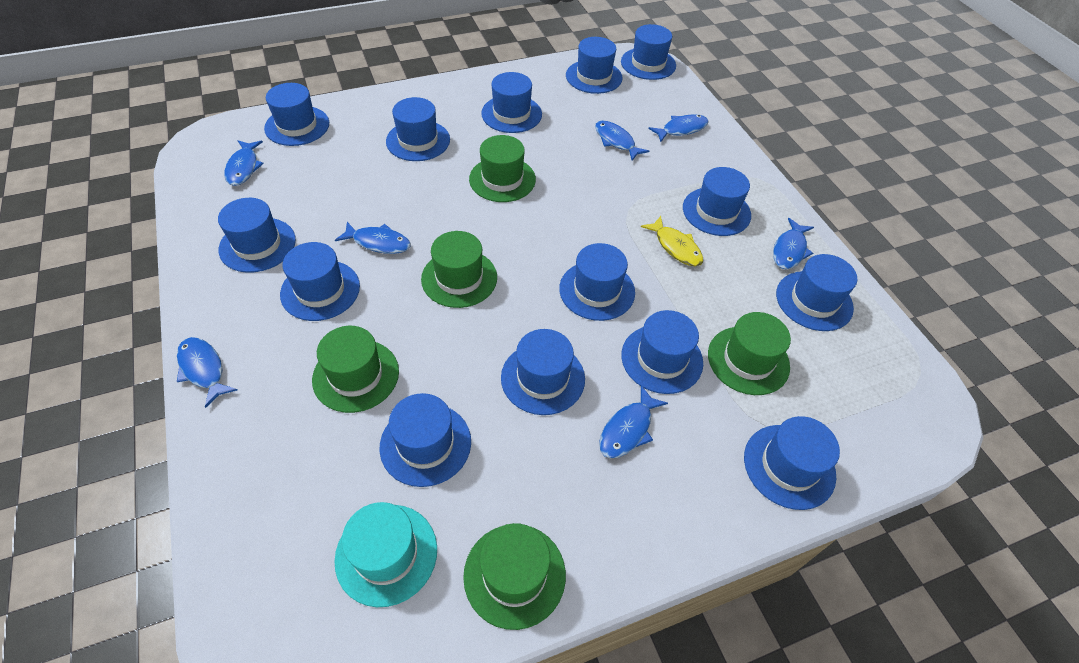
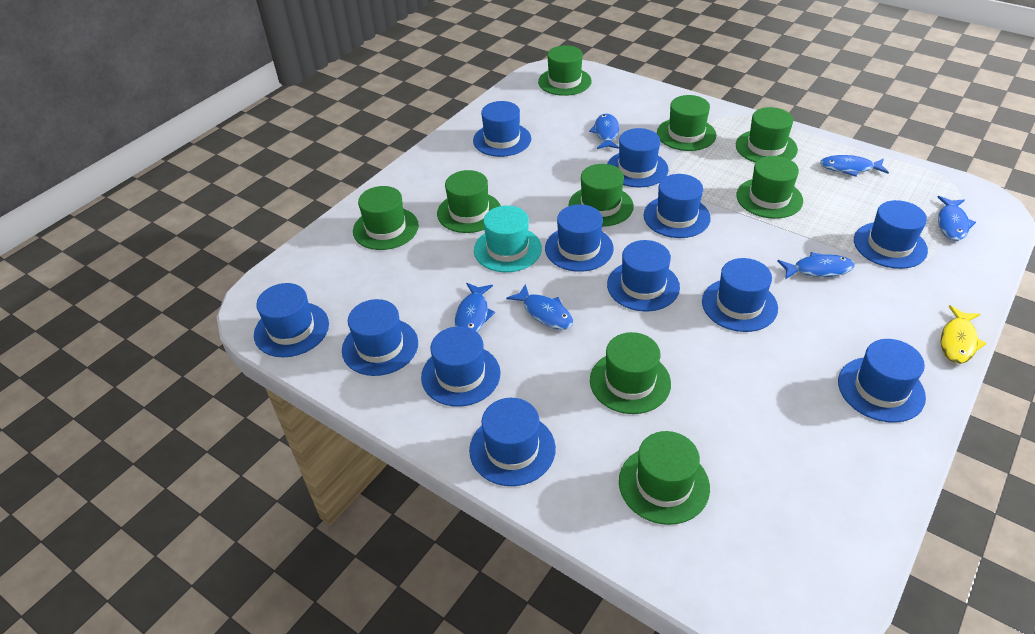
blue fish: 7 -> 6
blue hat: 14 -> 12
green hat: 5 -> 9

